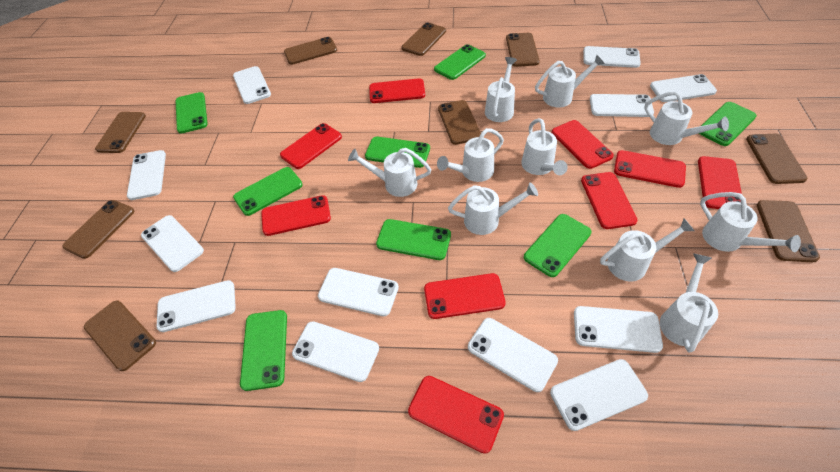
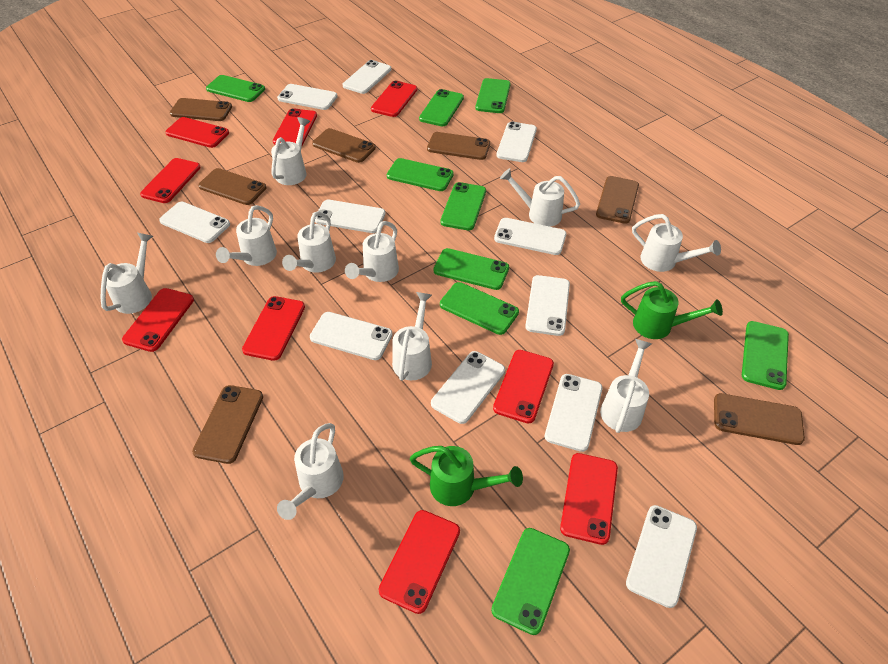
brown phone: 9 -> 7
green phone: 8 -> 9
green watering can: 0 -> 2
white phone: 12 -> 11

